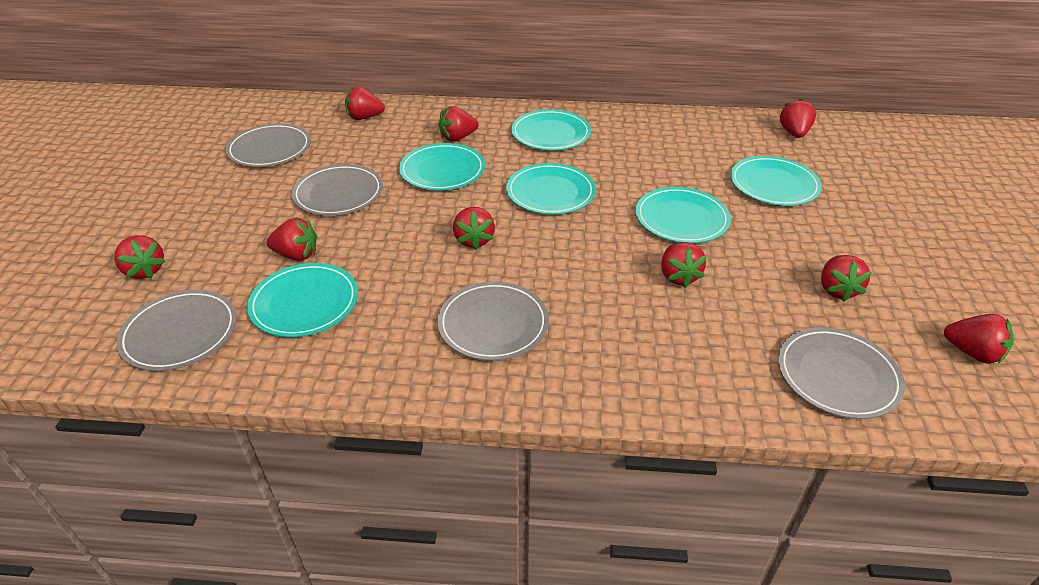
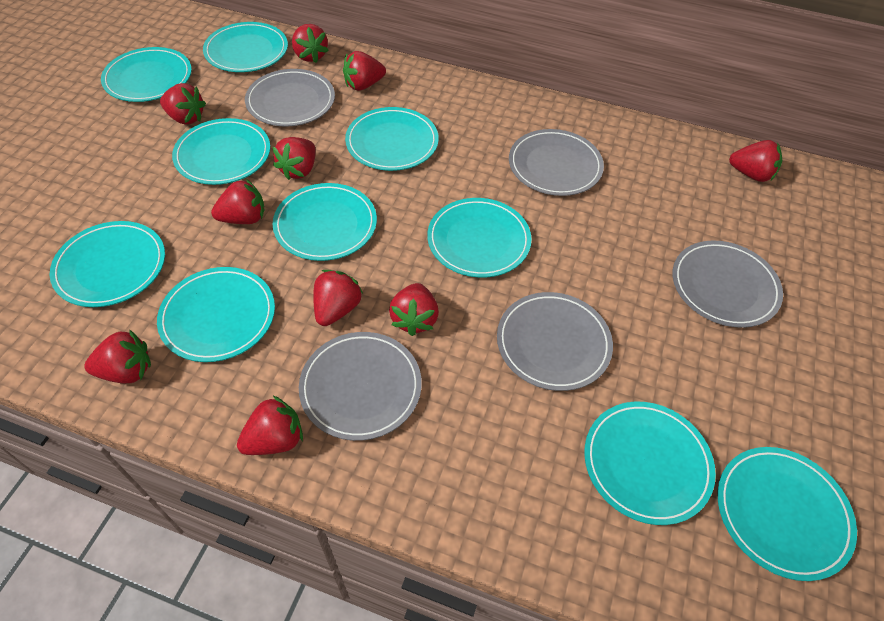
red strawberry: 9 -> 10
turquoise plate: 6 -> 10

